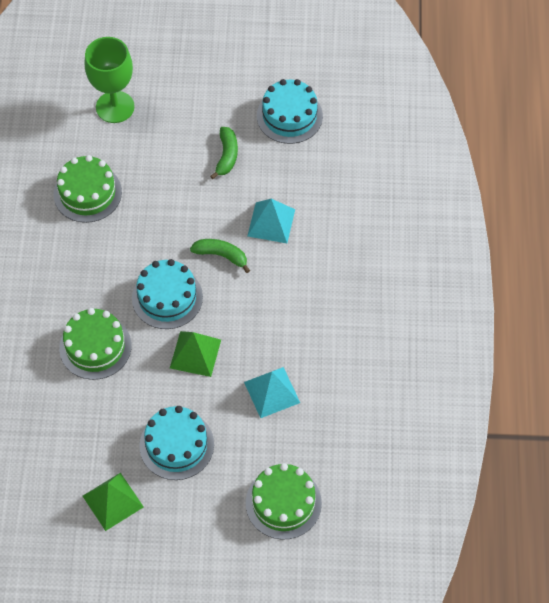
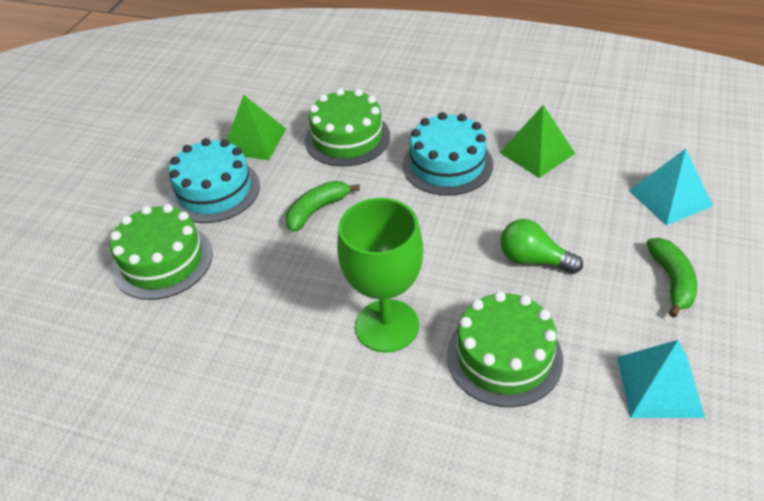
green light bulb: 0 -> 1
turquoise cake: 3 -> 2

